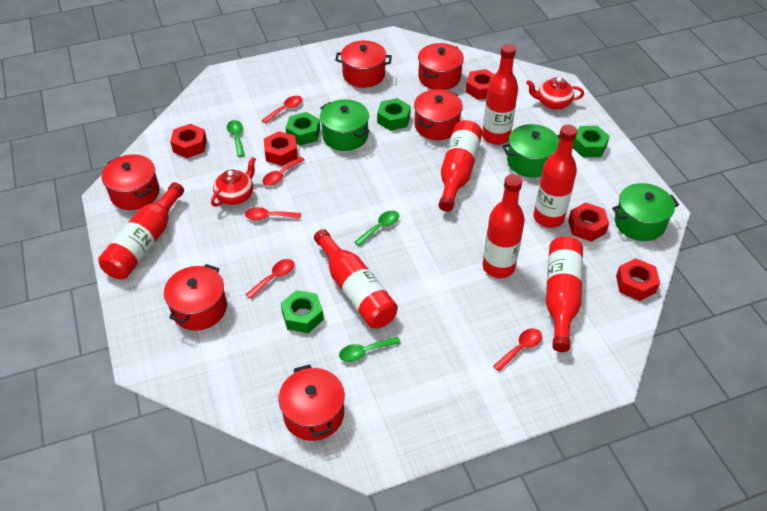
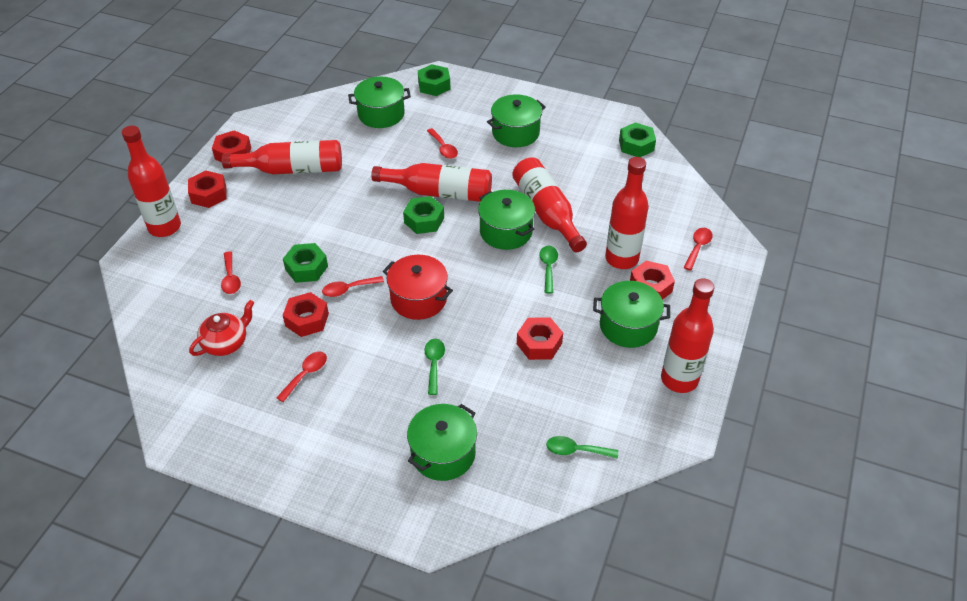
green pot: 3 -> 5
red bottle: 7 -> 6
red pot: 6 -> 1
red teapot: 2 -> 1

